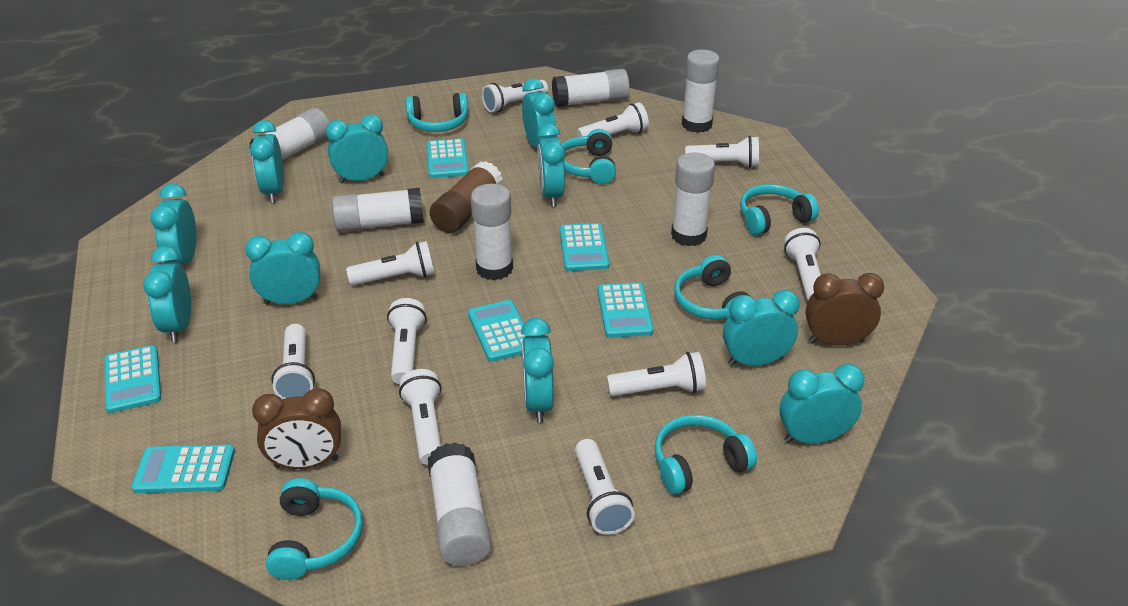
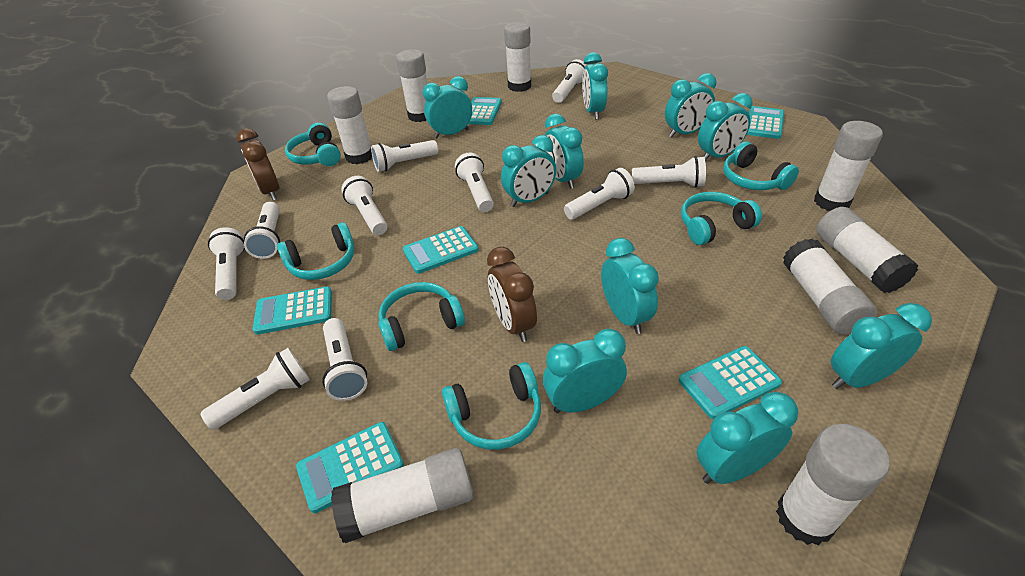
brown glue stick: 1 -> 0
white glue stick: 7 -> 8

